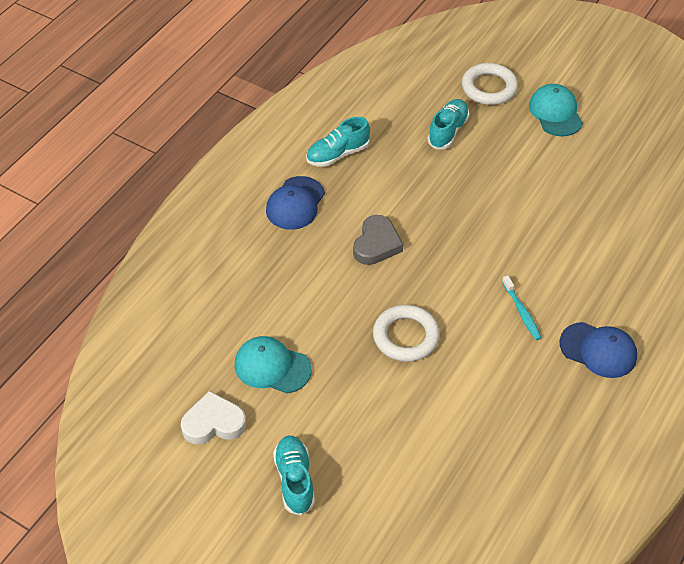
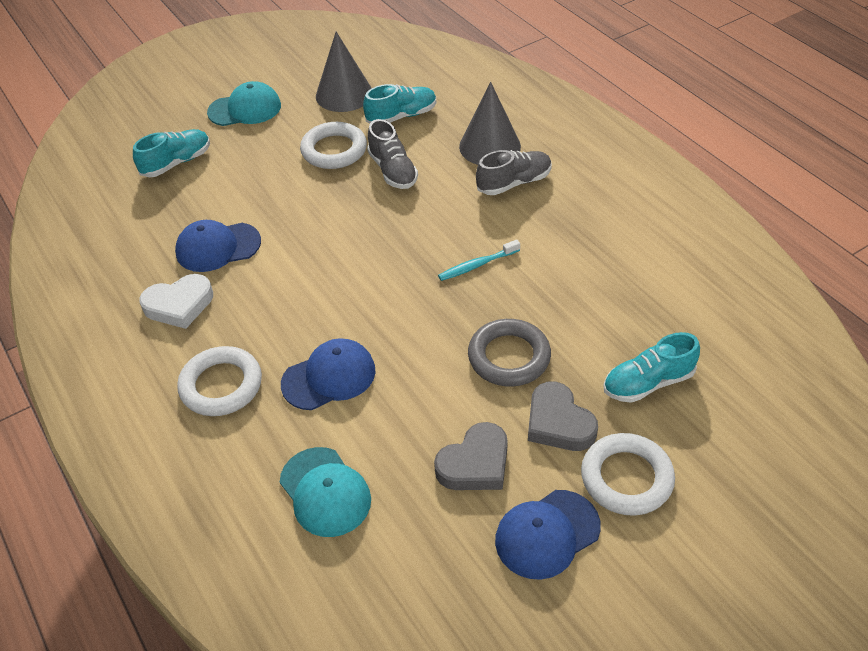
blue cap: 2 -> 3
grey cone: 0 -> 2
grey heart: 1 -> 2
grey ring: 0 -> 1
grey shoe: 0 -> 2
white ring: 2 -> 3

